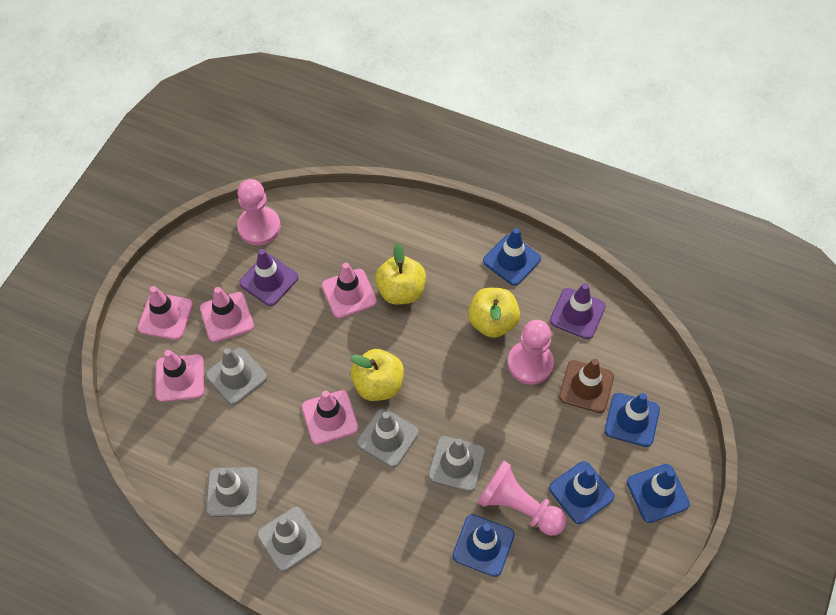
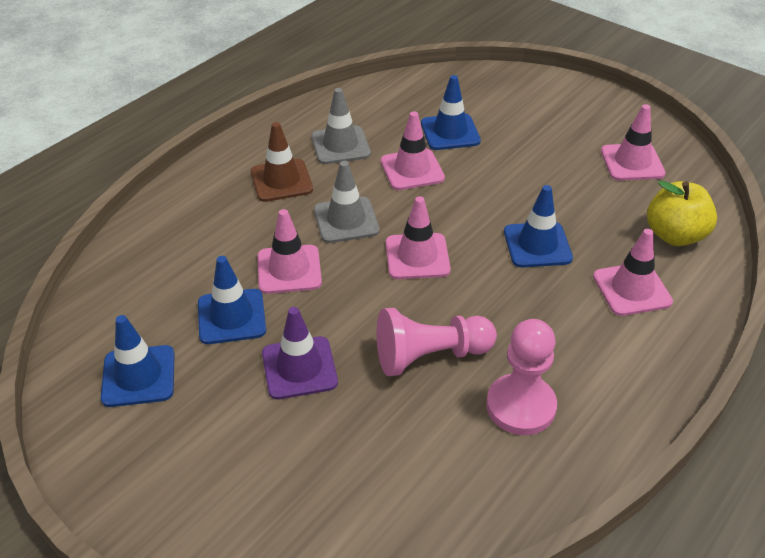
blue traffic cone: 5 -> 4
grey traffic cone: 5 -> 2
pink pawn: 3 -> 2
purple traffic cone: 2 -> 1
yellow apple: 3 -> 1

